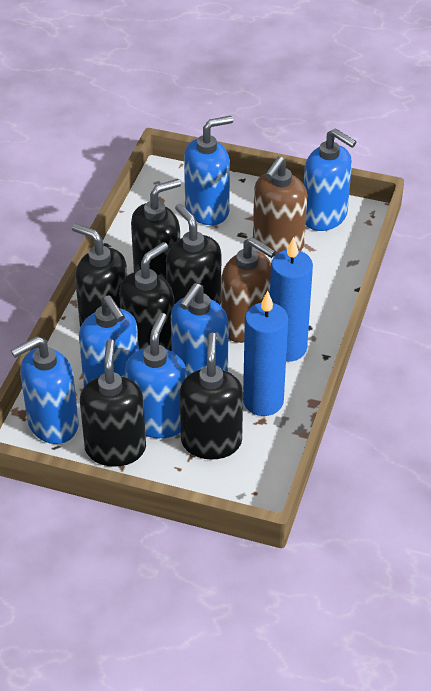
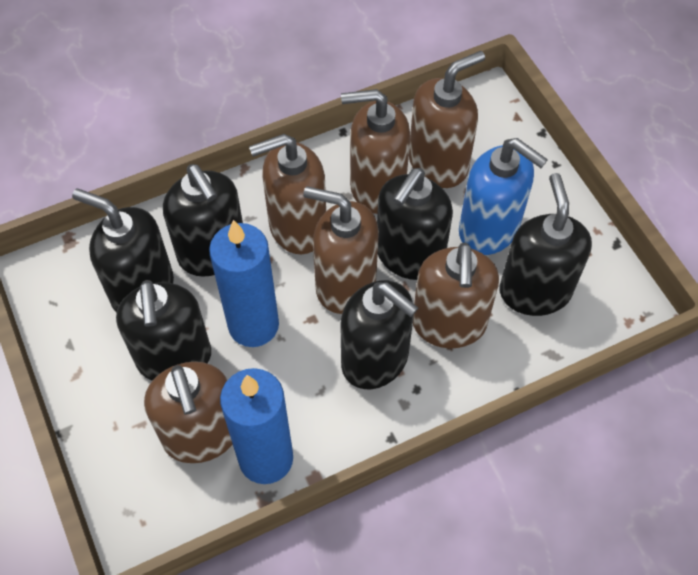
blue soap dispenser: 6 -> 1
brown soap dispenser: 2 -> 6

